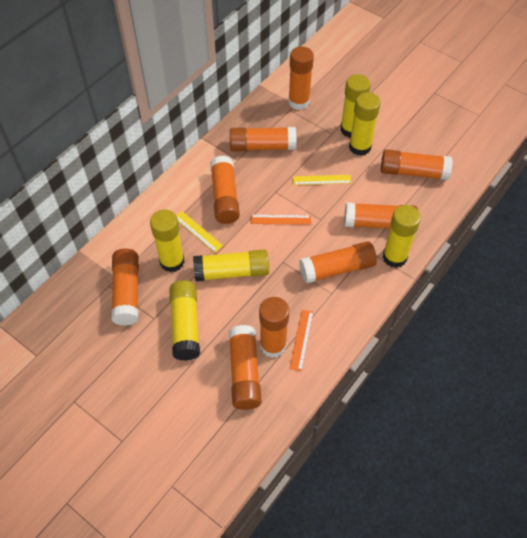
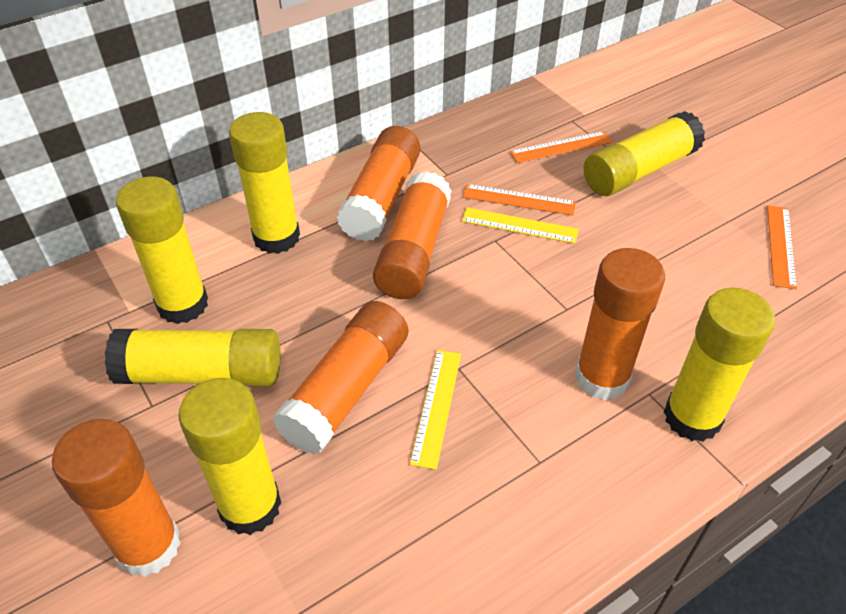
orange glue stick: 9 -> 5
orange ruler: 2 -> 3

